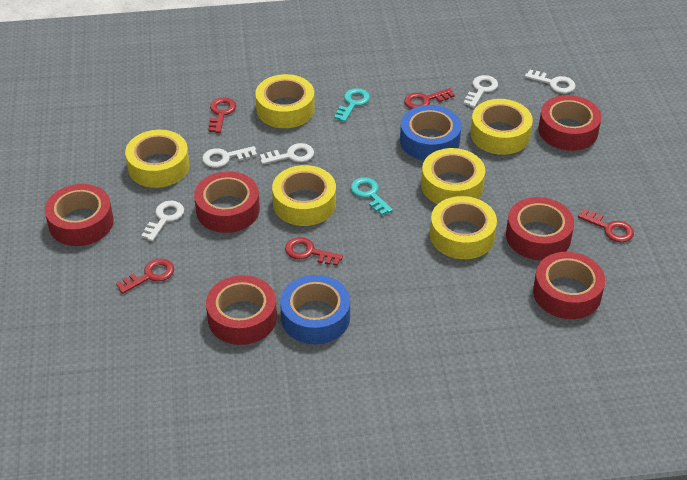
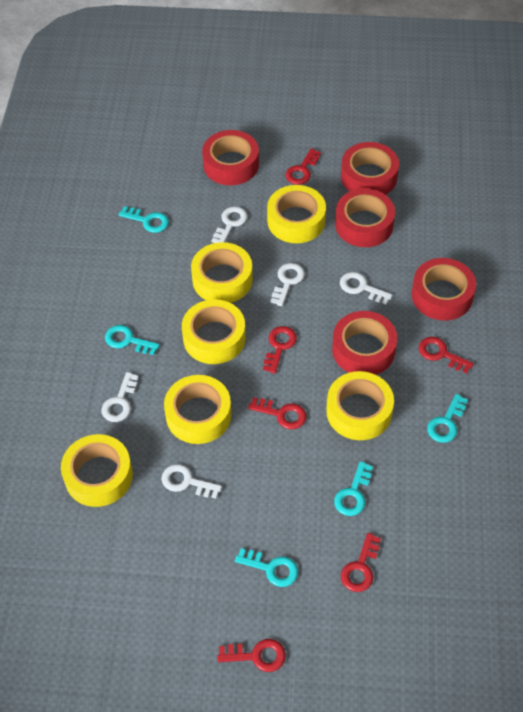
blue tape: 2 -> 0
red key: 5 -> 6
red tape: 6 -> 5
turquoise key: 2 -> 5

